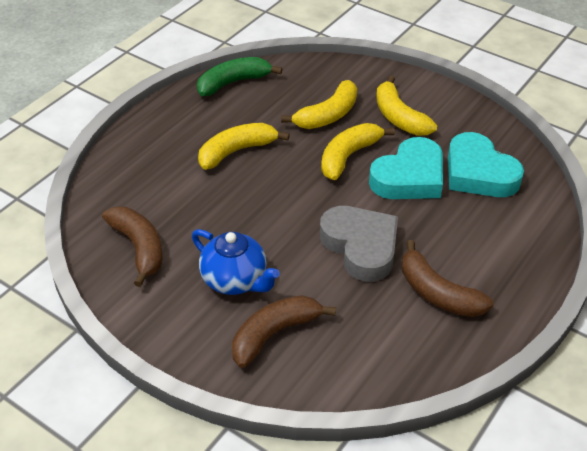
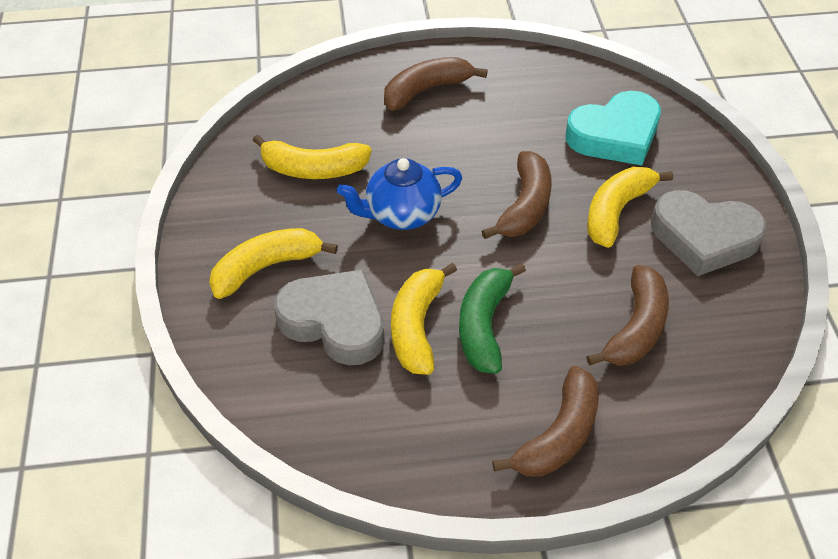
brown banana: 3 -> 4
grey heart: 1 -> 2
turquoise heart: 2 -> 1

